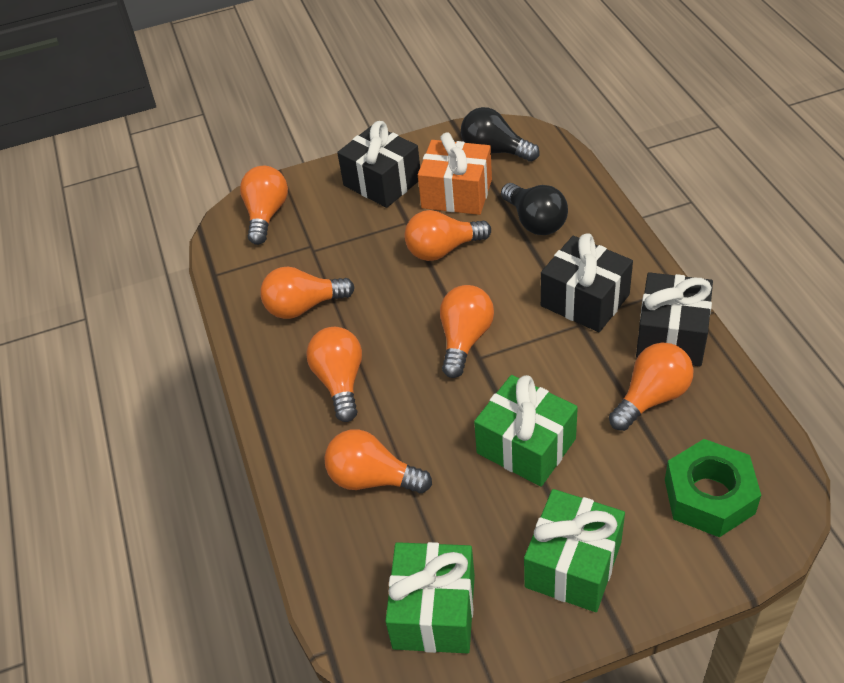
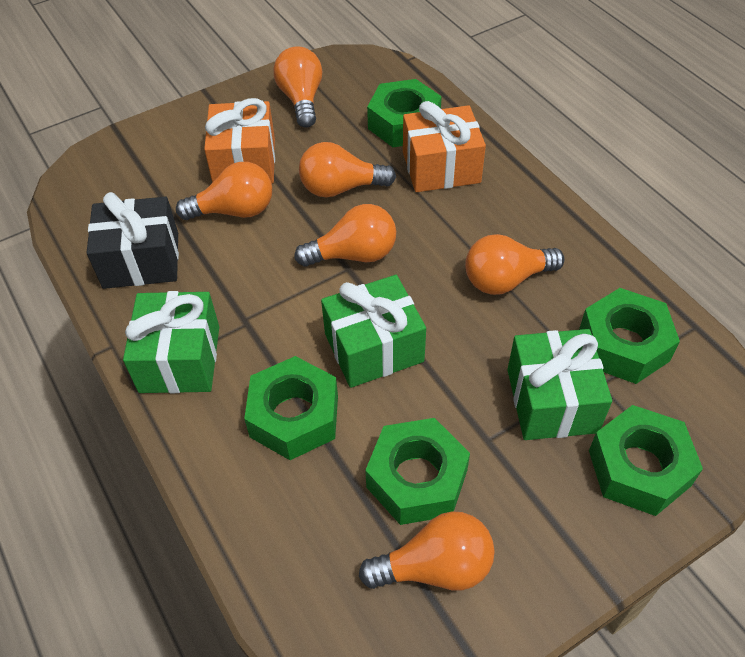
black gift: 3 -> 1
black light bulb: 2 -> 0
green nut: 1 -> 5
orange gift: 1 -> 2
orange light bulb: 7 -> 6

